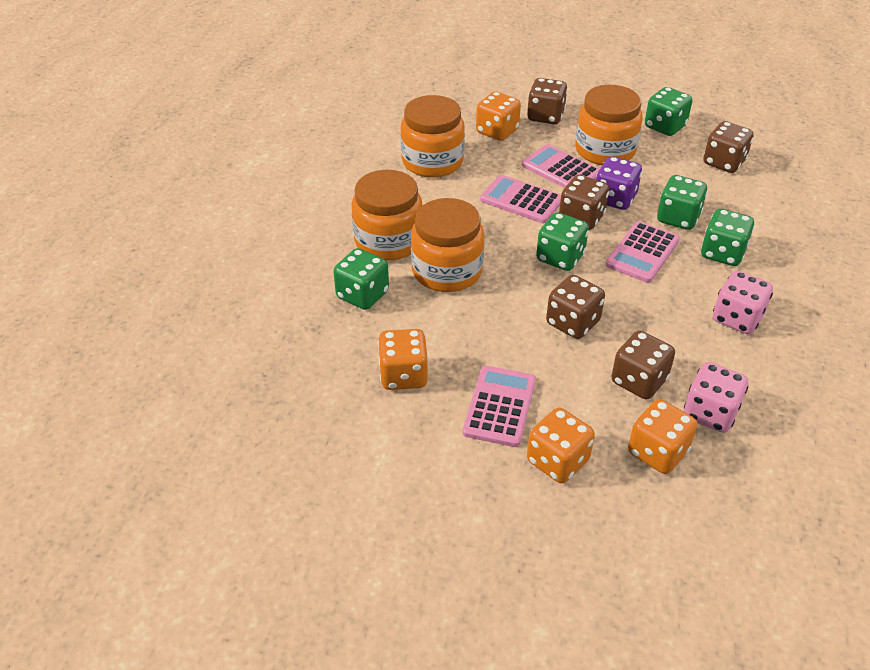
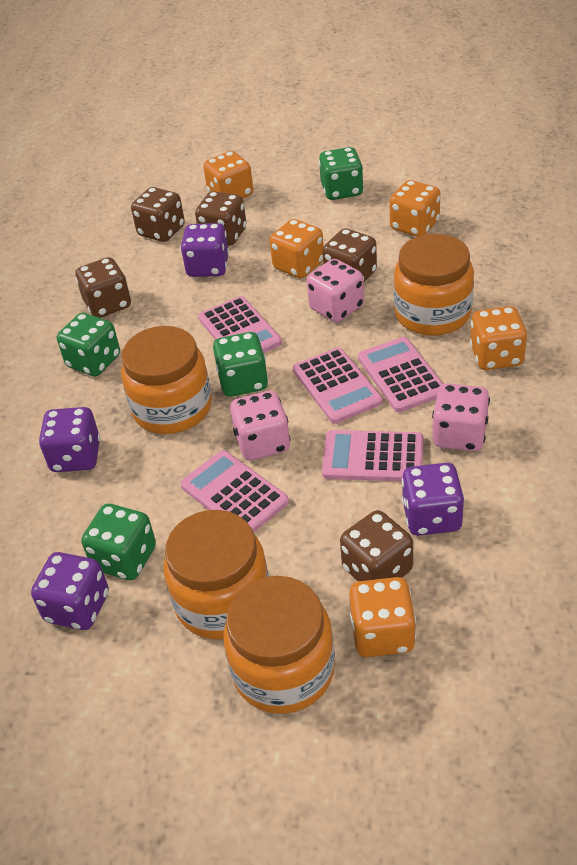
green dice: 5 -> 4
orange dice: 4 -> 5
pink calculator: 4 -> 5
pink dice: 2 -> 3
purple dice: 1 -> 4

